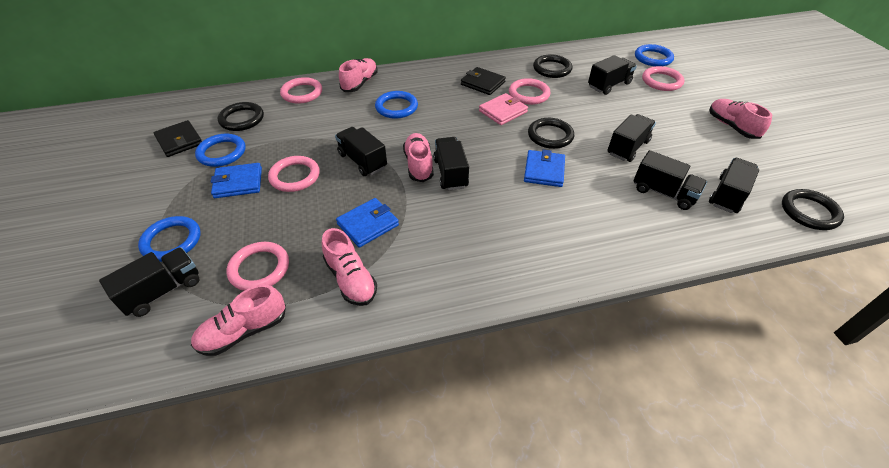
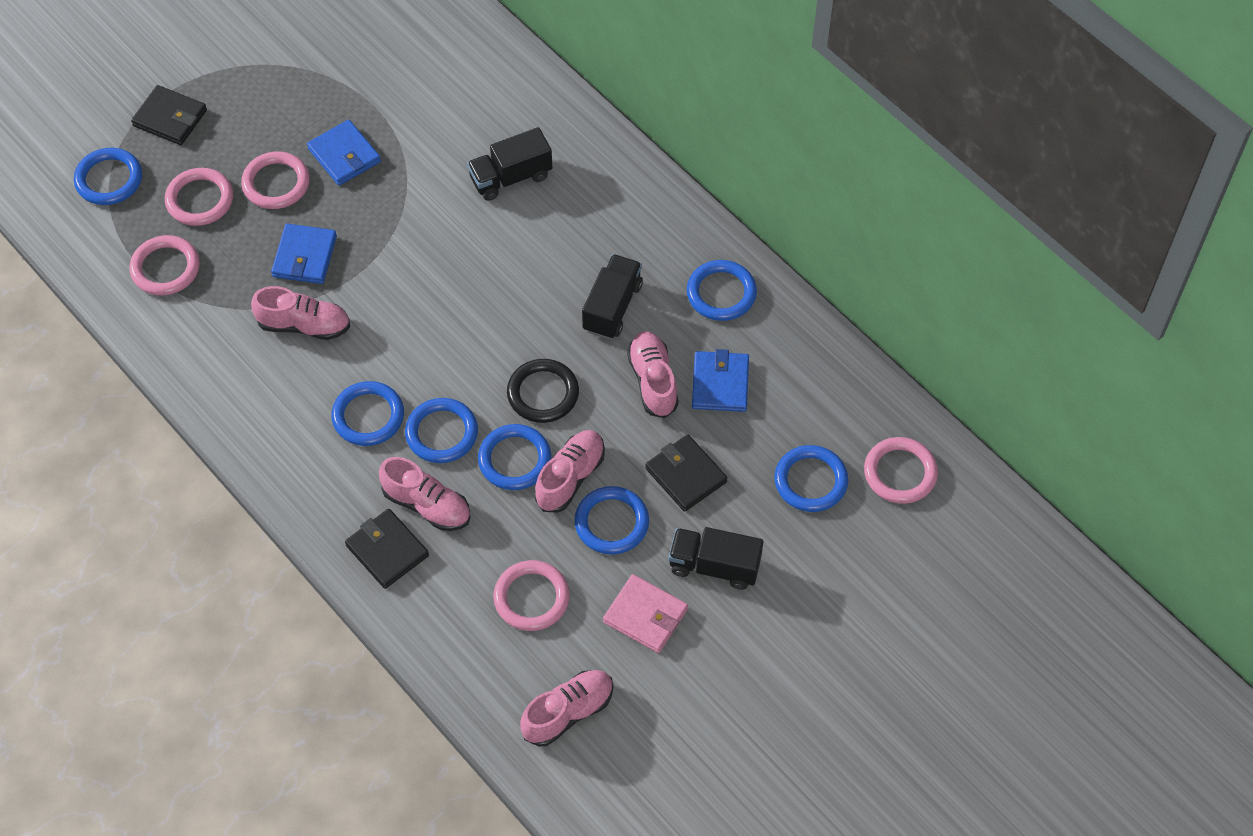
black ring: 4 -> 1
black truck: 7 -> 3
black wallet: 2 -> 3
blue ring: 4 -> 7

